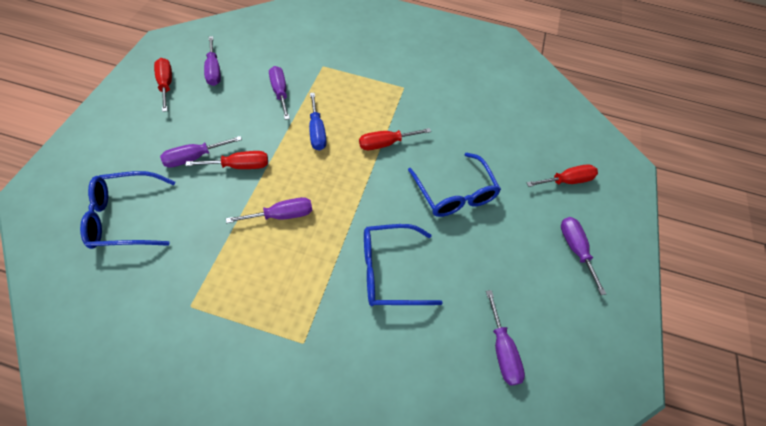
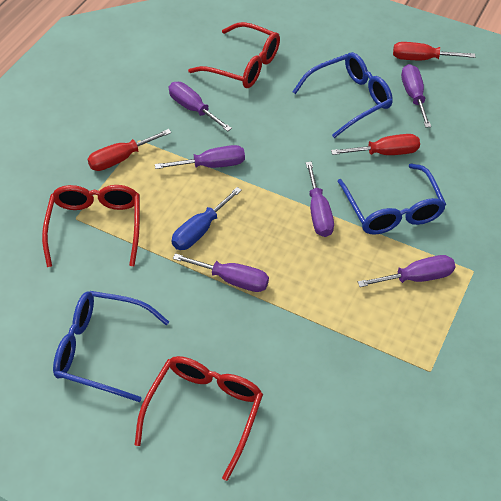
red glasses: 0 -> 3
red screwdriver: 4 -> 3

